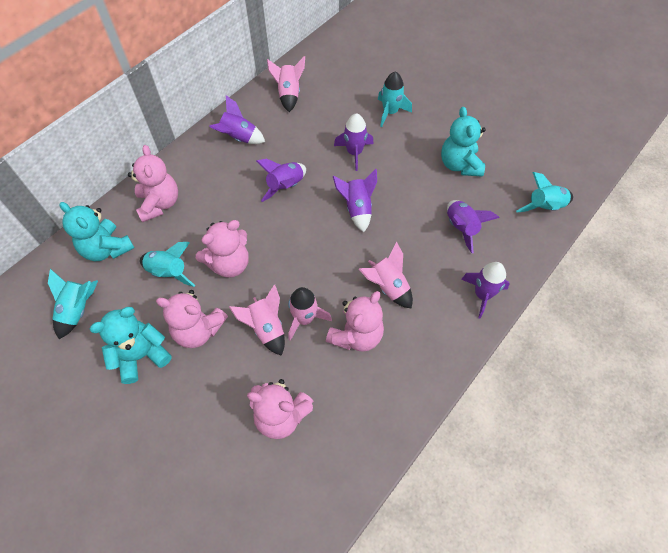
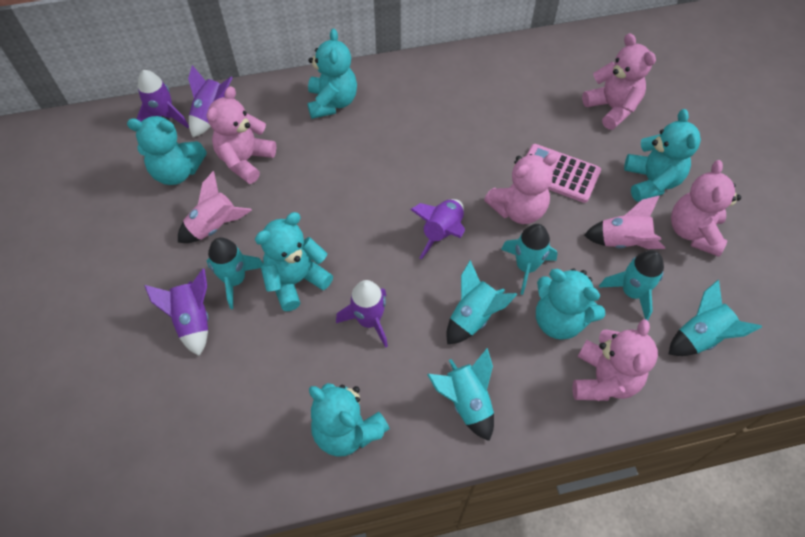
pink calculator: 0 -> 1
pink rocket: 4 -> 2
purple rocket: 6 -> 5
turquoise rocket: 4 -> 6
turquoise teddy bear: 3 -> 6

